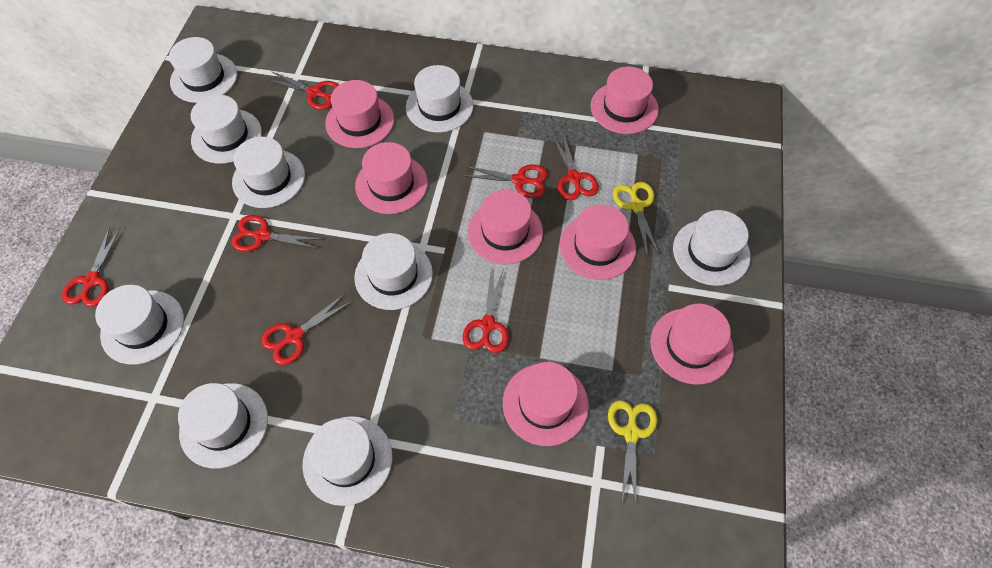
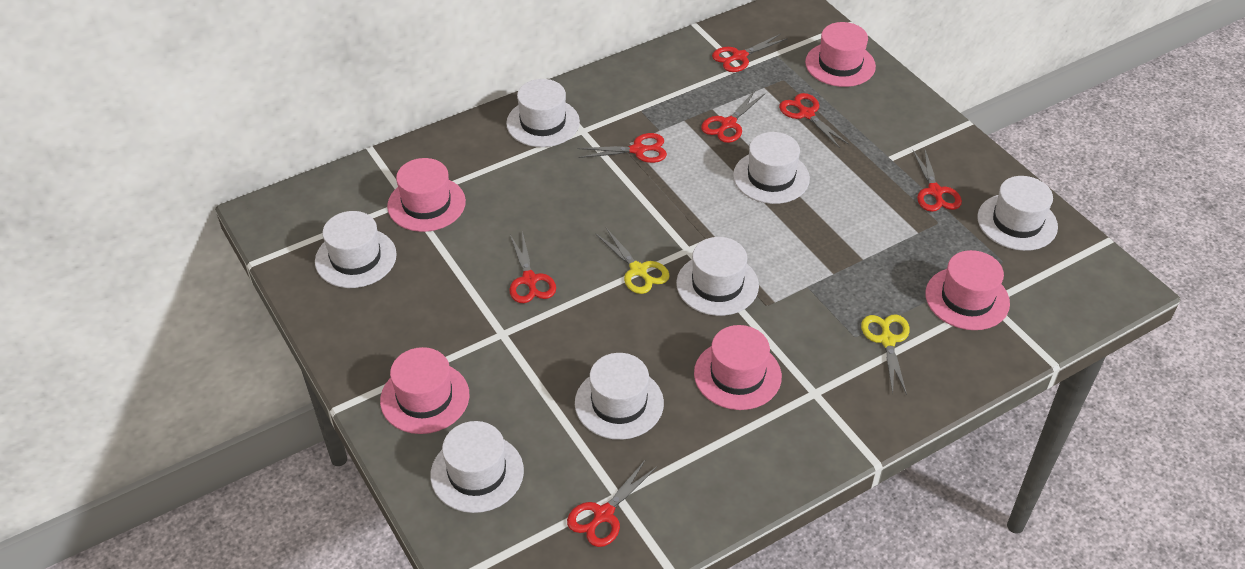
pink hat: 7 -> 5
white hat: 9 -> 7

